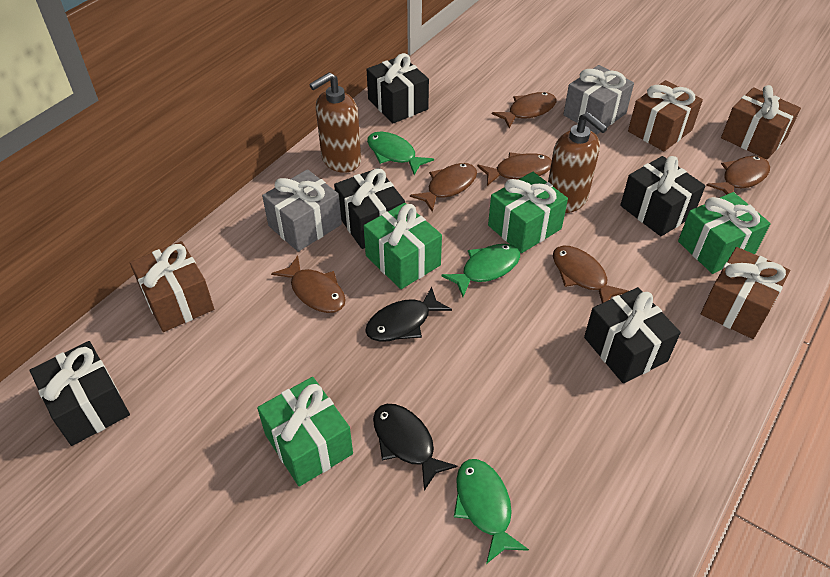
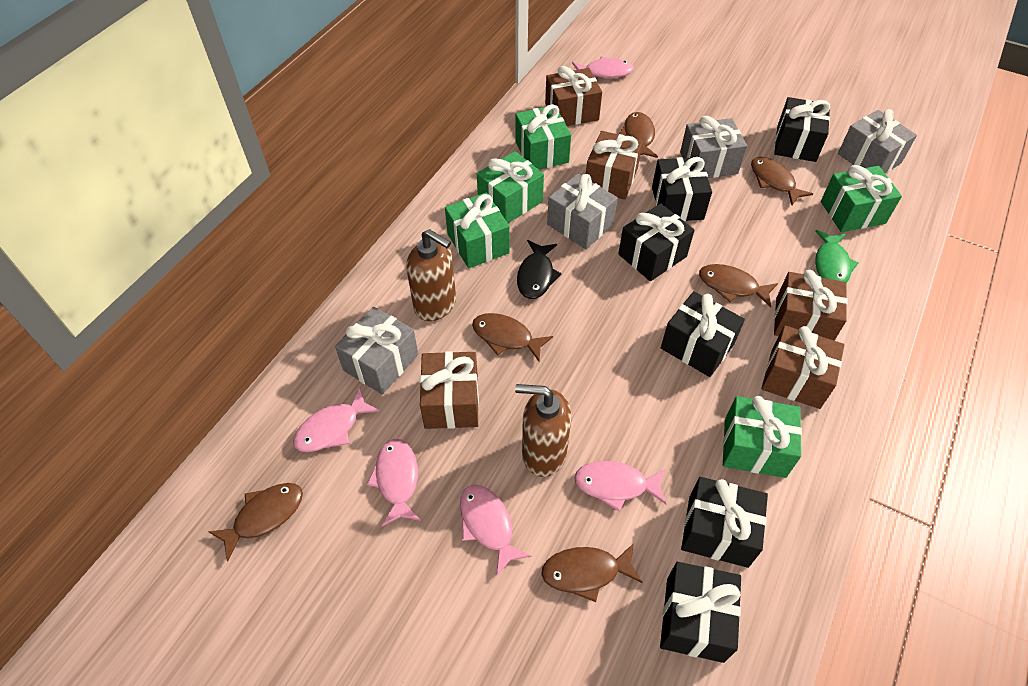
black fish: 2 -> 1
black gift: 5 -> 6
brown gift: 4 -> 5
green fish: 3 -> 1
green gift: 4 -> 5
grey gift: 2 -> 4
pink fish: 0 -> 5

